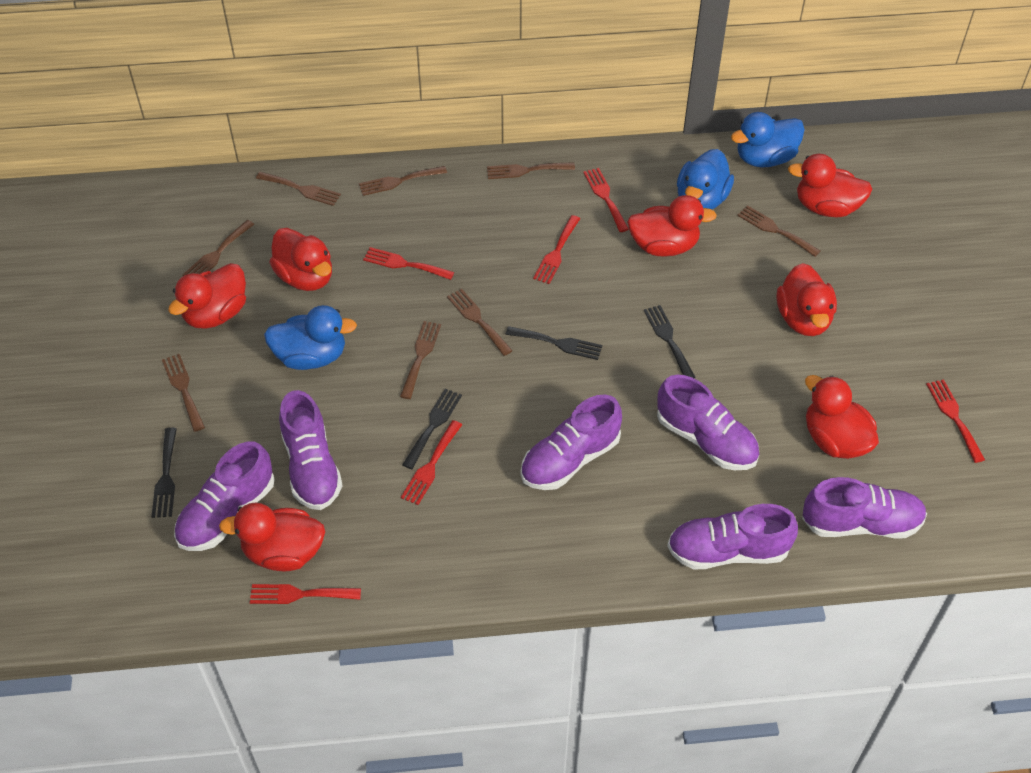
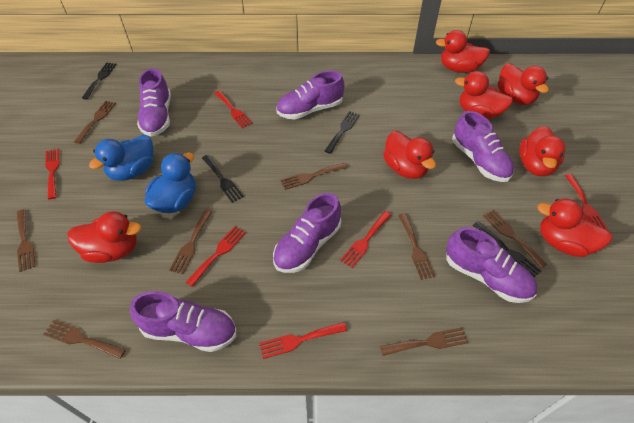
blue duck: 3 -> 2

